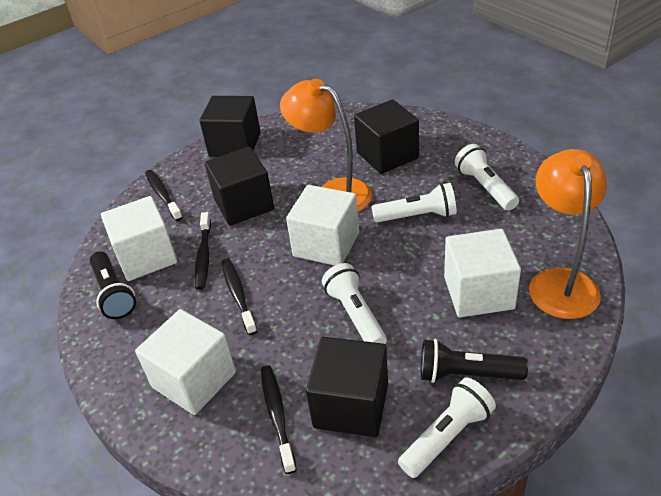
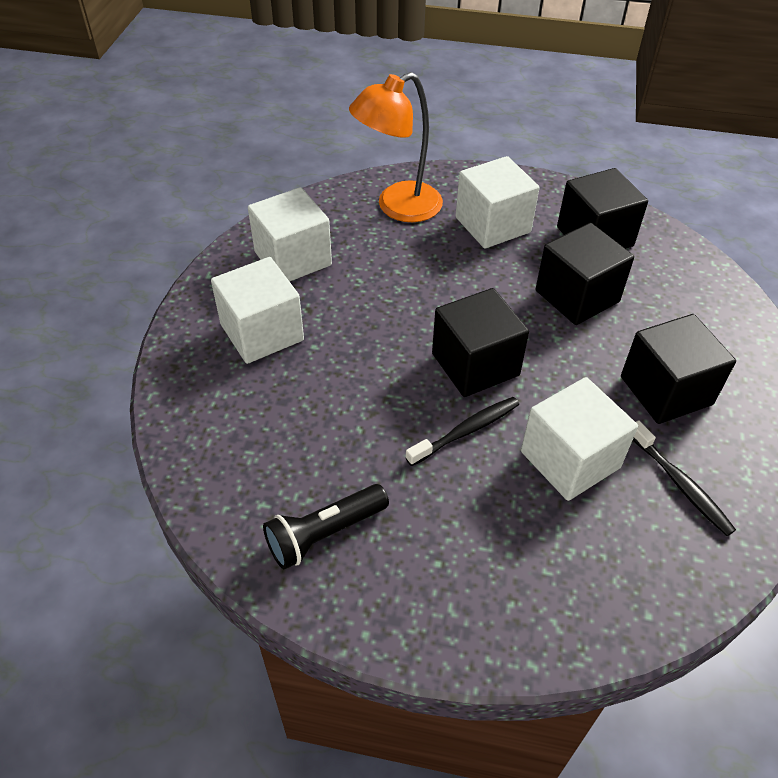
black flashlight: 2 -> 1
black toothbrush: 4 -> 2
orange lamp: 2 -> 1
white flashlight: 4 -> 0

